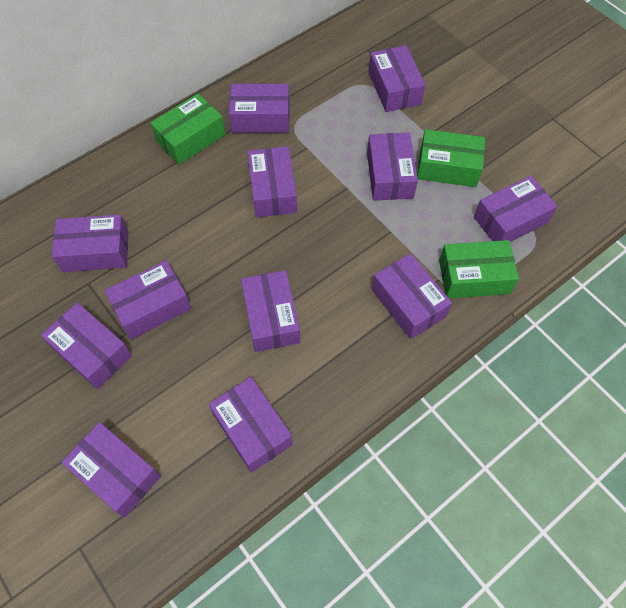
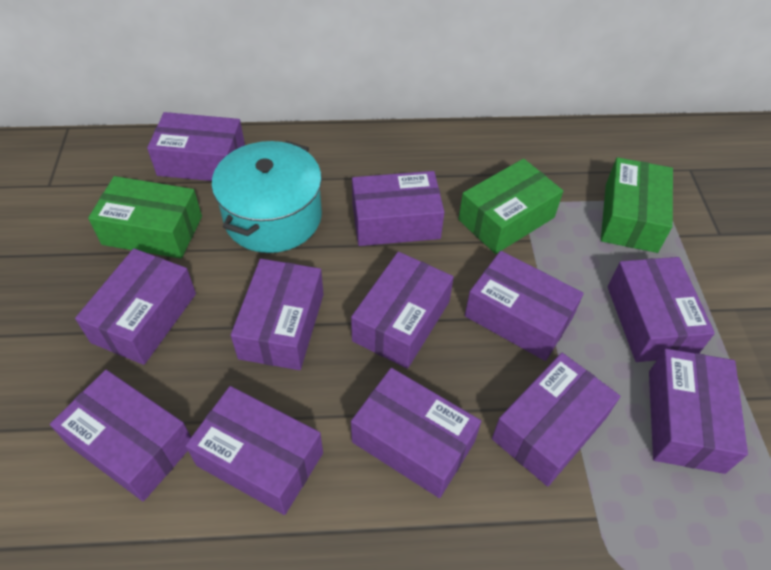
turquoise pot: 0 -> 1

